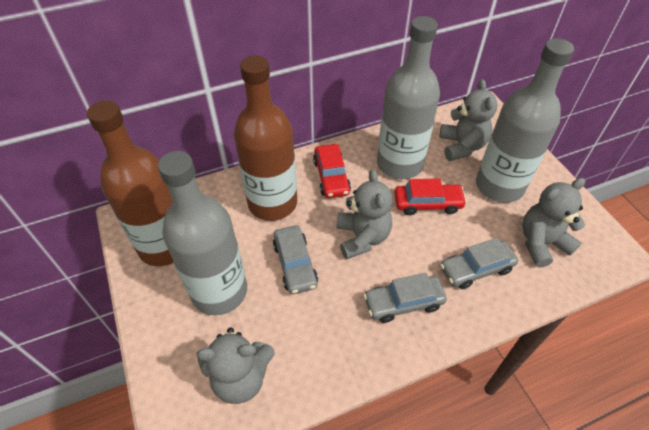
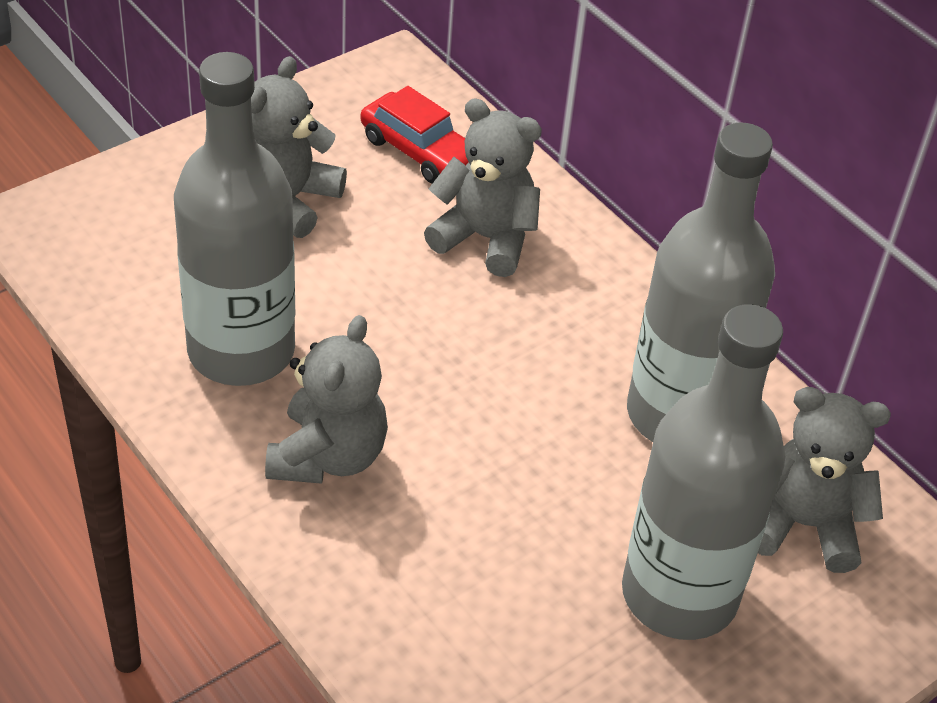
brown bottle: 2 -> 0
grey car: 3 -> 0
red car: 2 -> 1

